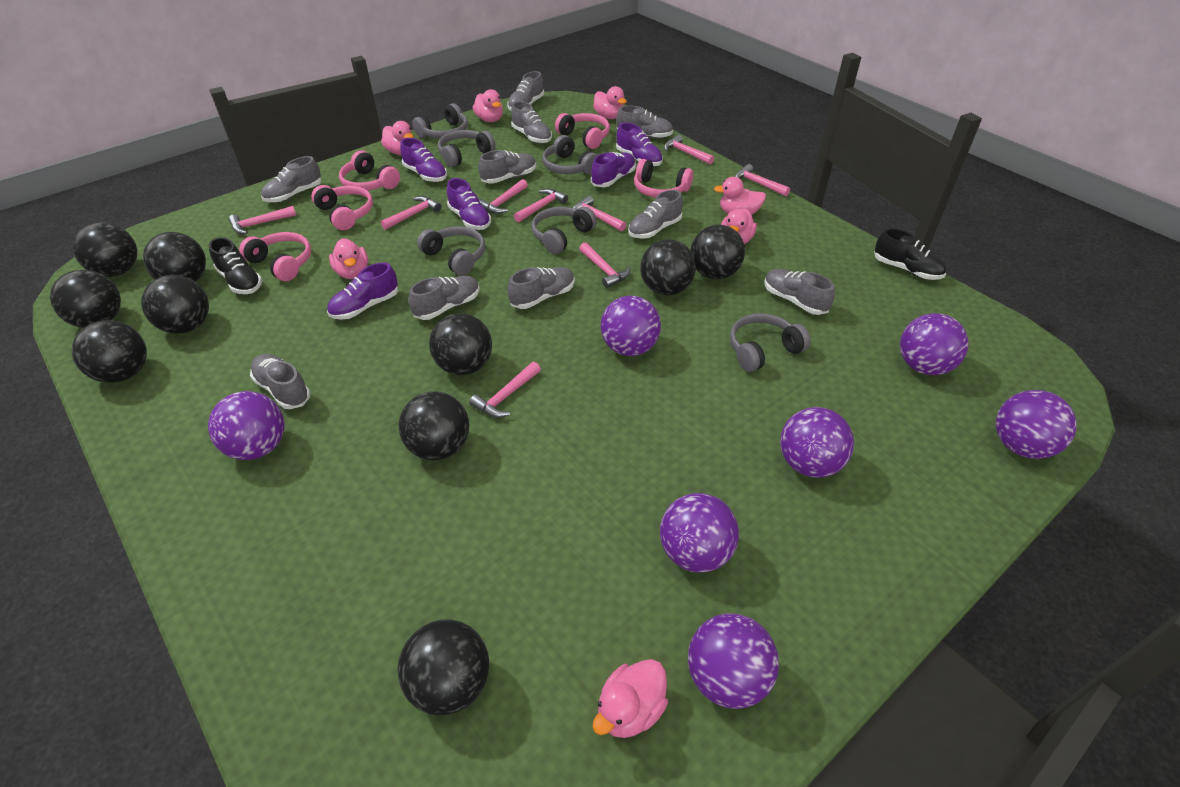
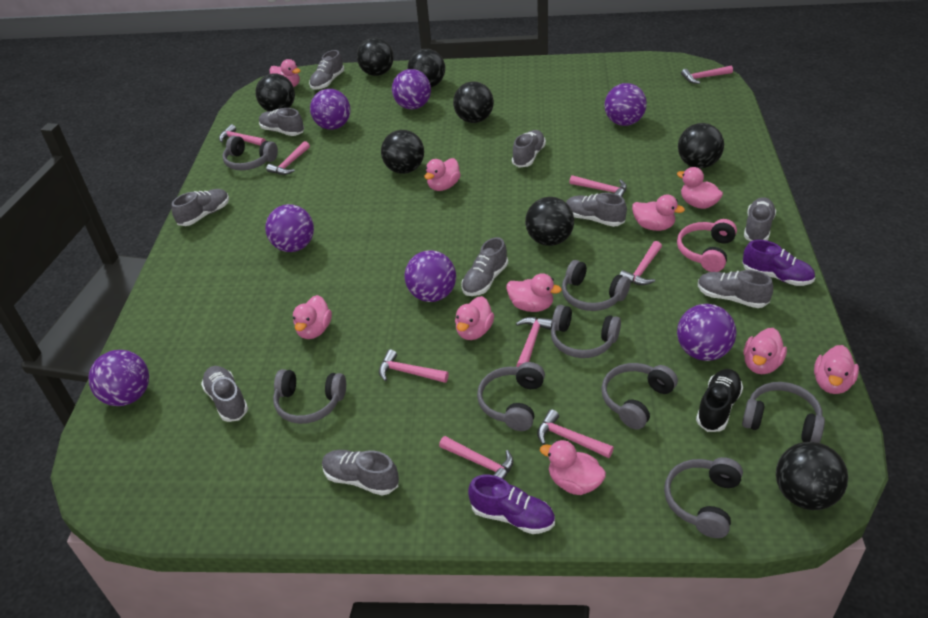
black ball: 10 -> 8
black shoe: 2 -> 1
grey headphones: 6 -> 8
pink duck: 7 -> 10
pink headphones: 5 -> 1
purple shoe: 5 -> 2

